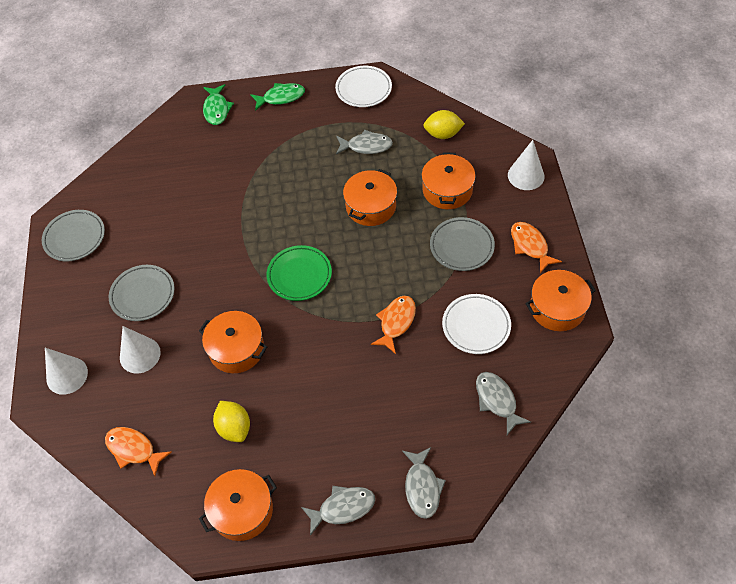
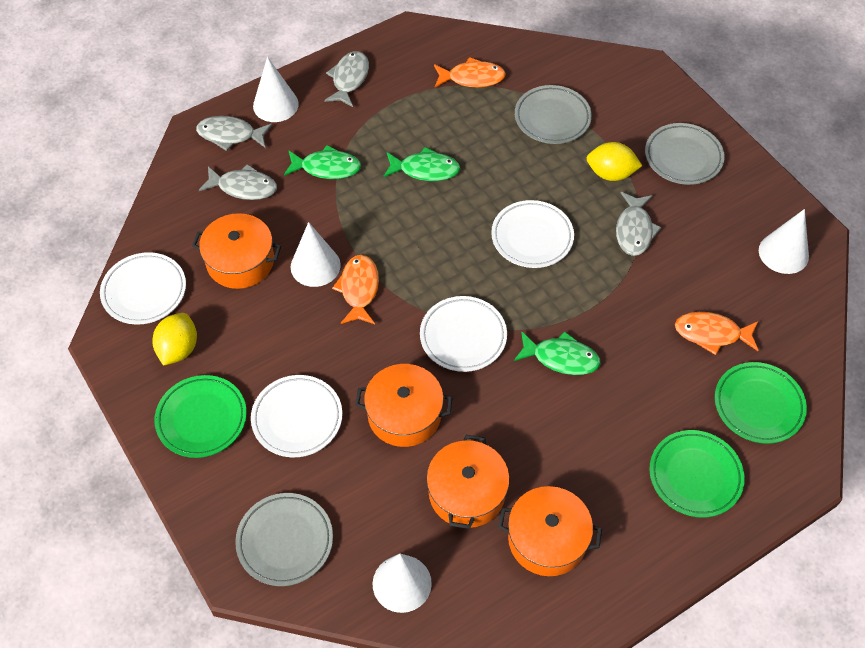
green fish: 2 -> 3
green plate: 1 -> 3
orange pot: 5 -> 4
white cone: 3 -> 4
white plate: 2 -> 4

